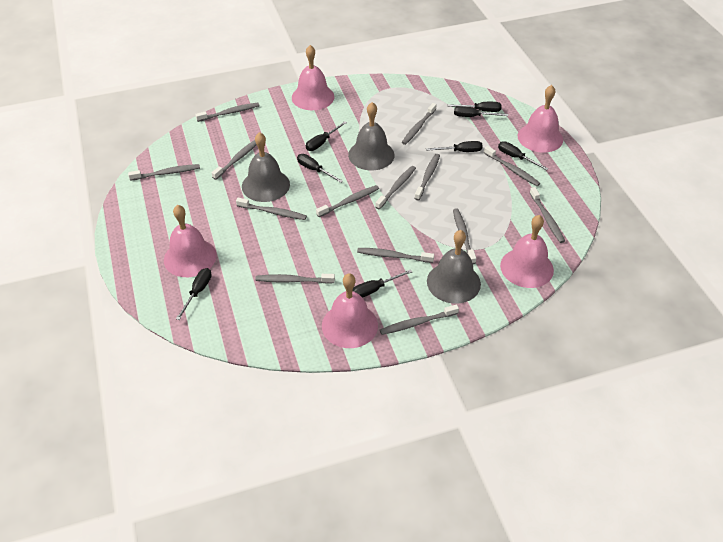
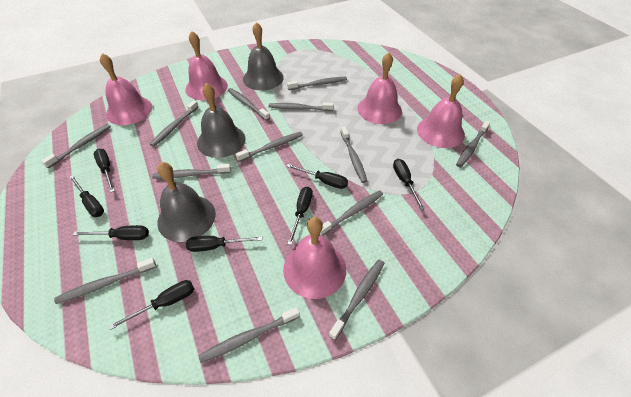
grey toothbrush: 14 -> 13

